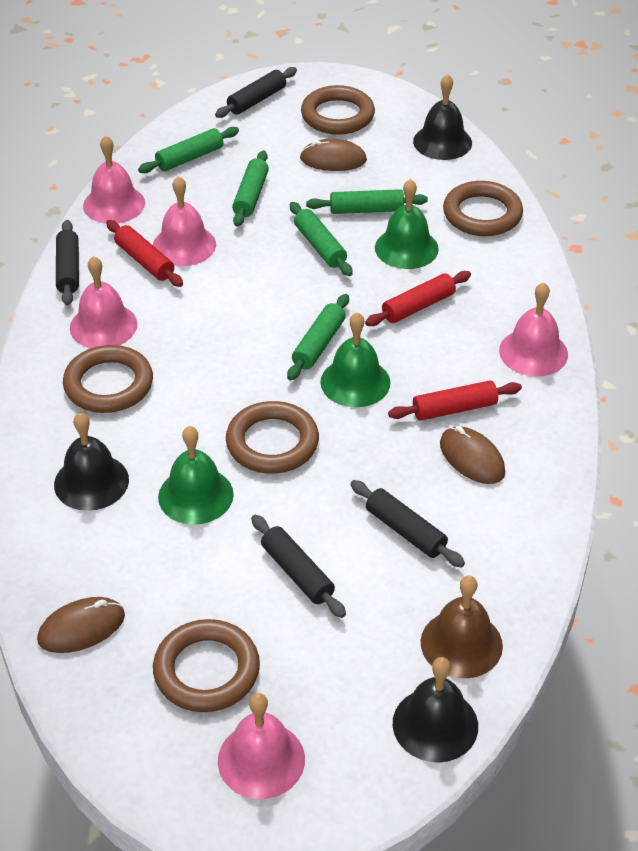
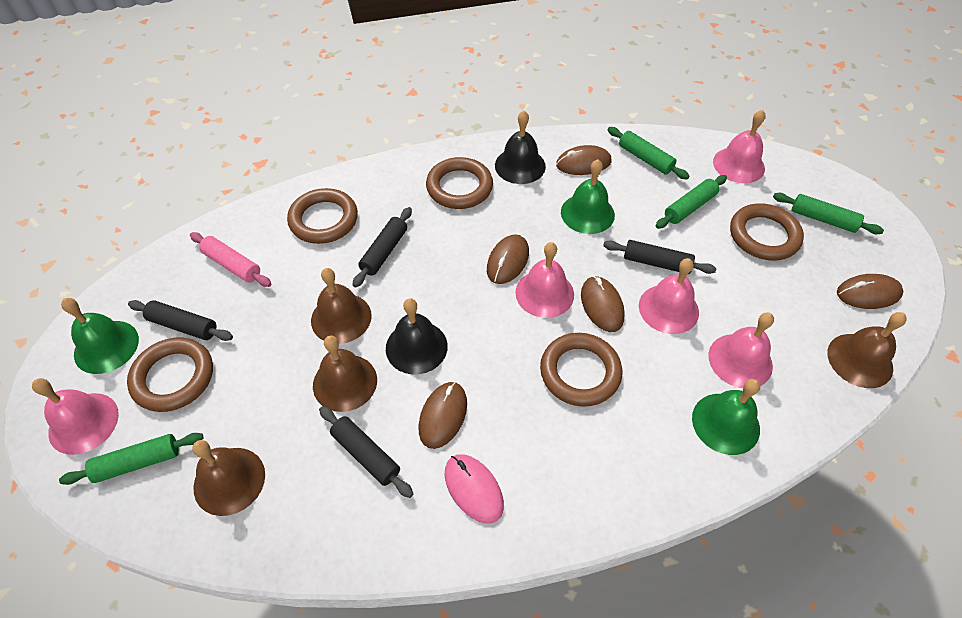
black bell: 3 -> 2
brown bell: 1 -> 4
brown mouse: 3 -> 5
green rolling pin: 5 -> 4
pink mouse: 0 -> 1
pink rolling pin: 0 -> 1
red rolling pin: 3 -> 0

